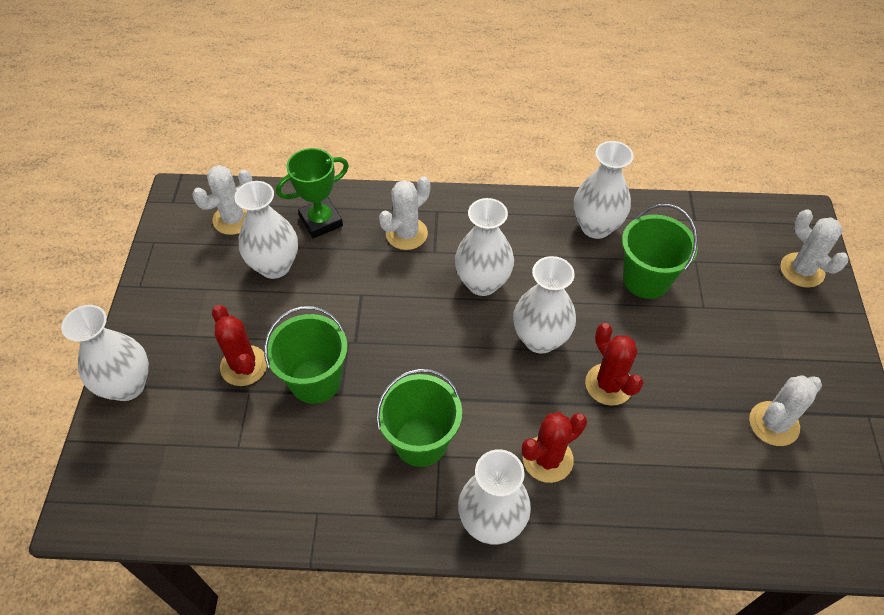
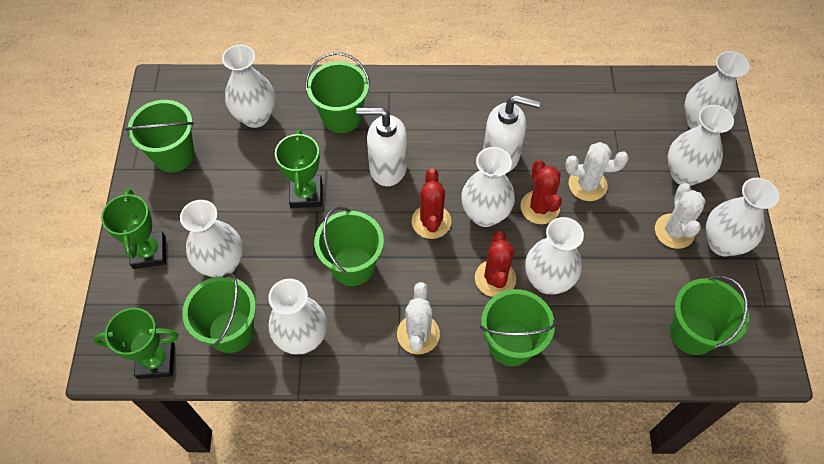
green bucket: 3 -> 6
green trophy: 1 -> 3
white cactus: 4 -> 3
white soap dispenser: 0 -> 2
white vase: 6 -> 8

